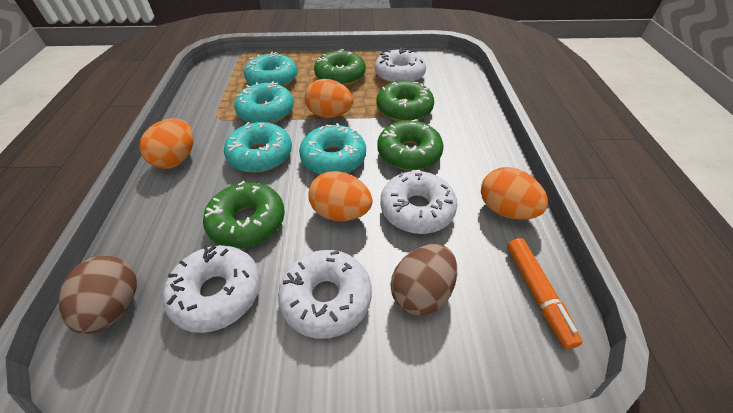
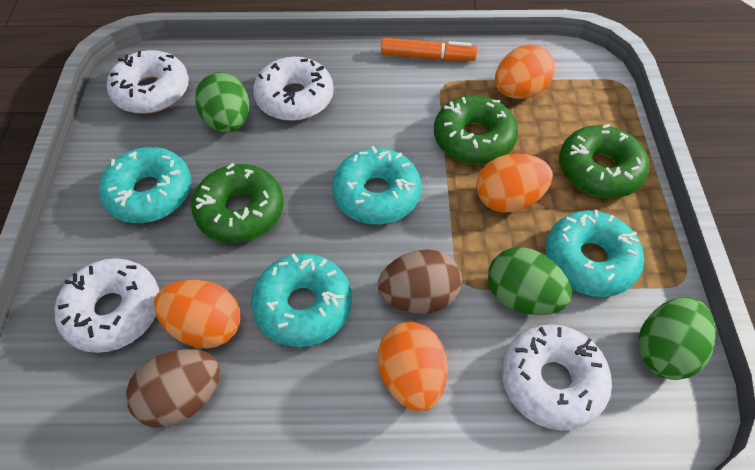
green donut: 4 -> 3
green egg: 0 -> 3

